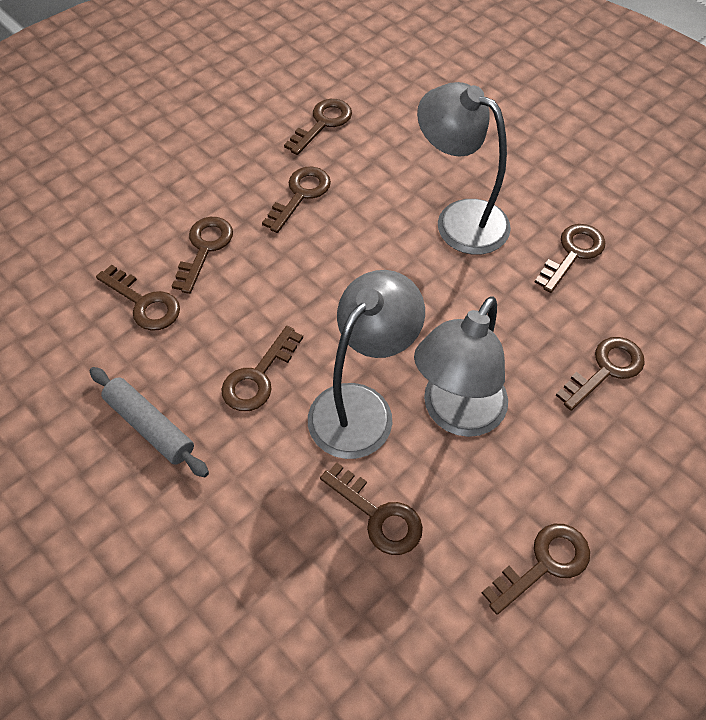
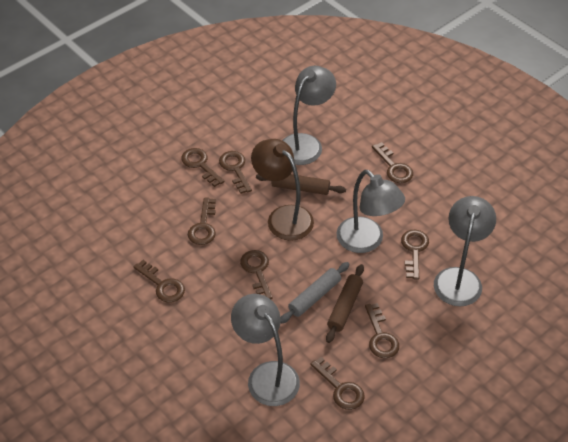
brown lamp: 0 -> 1
brown rolling pin: 0 -> 2
grey lamp: 3 -> 4

